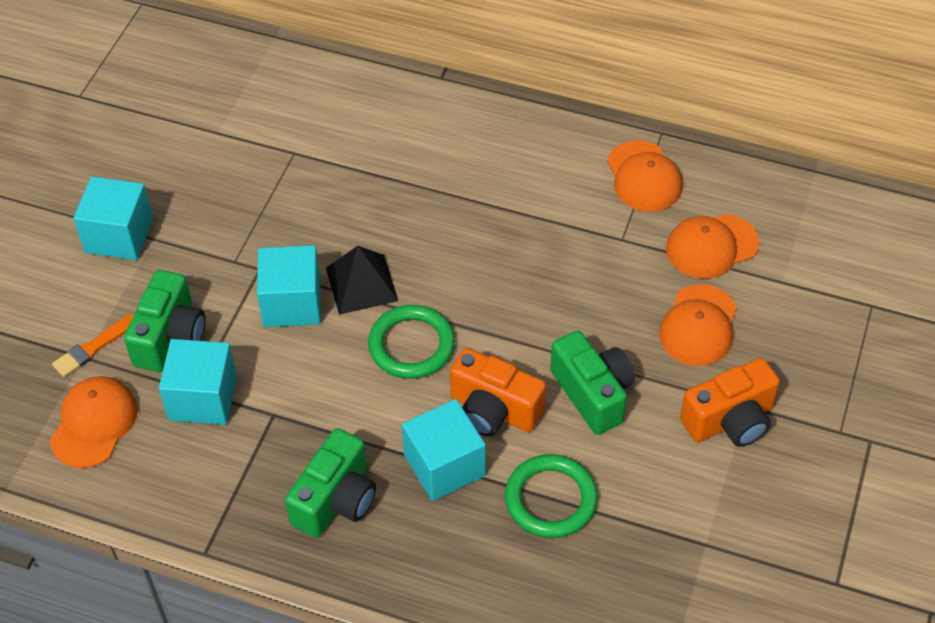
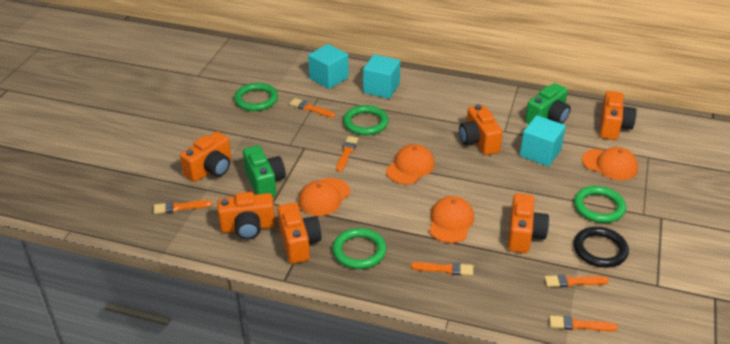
black pyramid: 1 -> 0
black ring: 0 -> 1
green camera: 3 -> 2
green ring: 2 -> 4
orange brush: 1 -> 6
orange camera: 2 -> 6
turquoise cube: 4 -> 3

